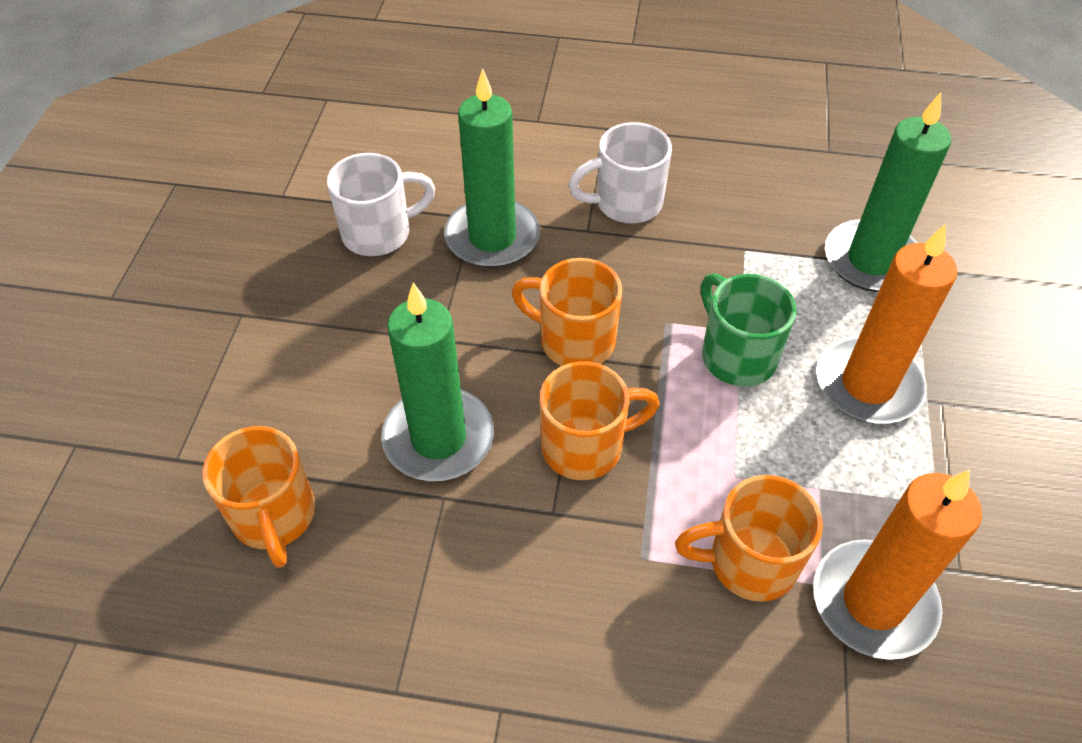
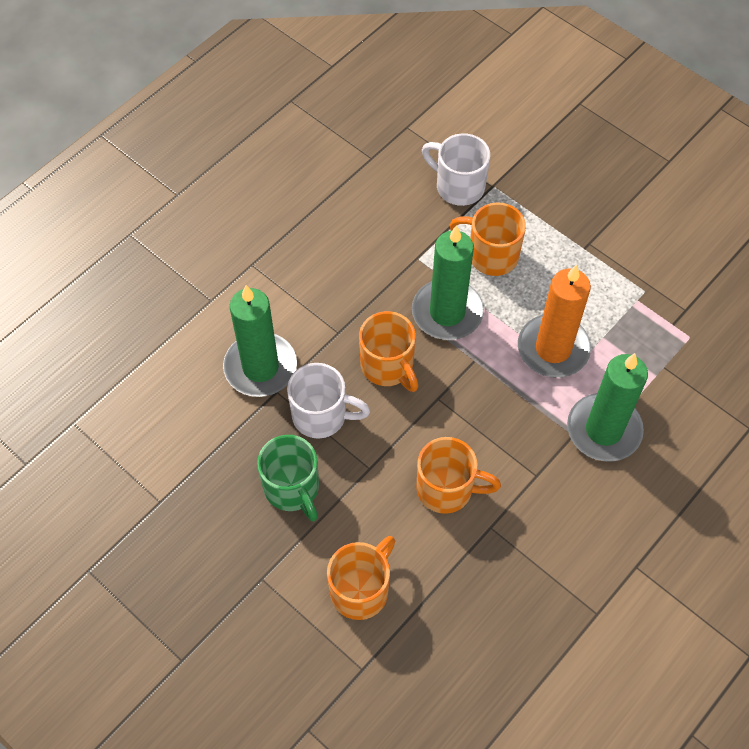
orange candle: 2 -> 1

